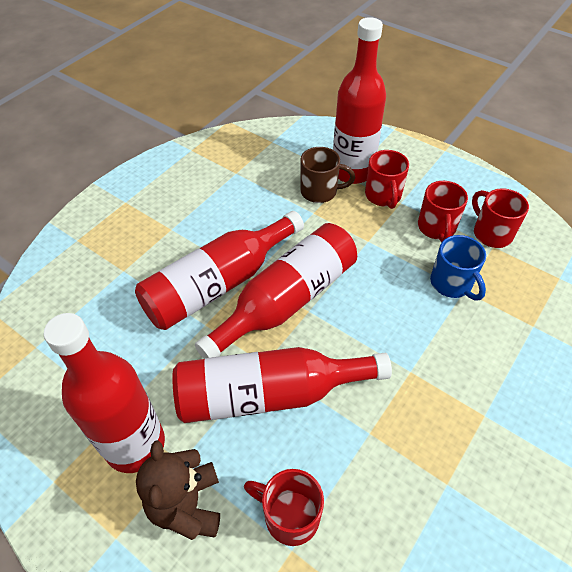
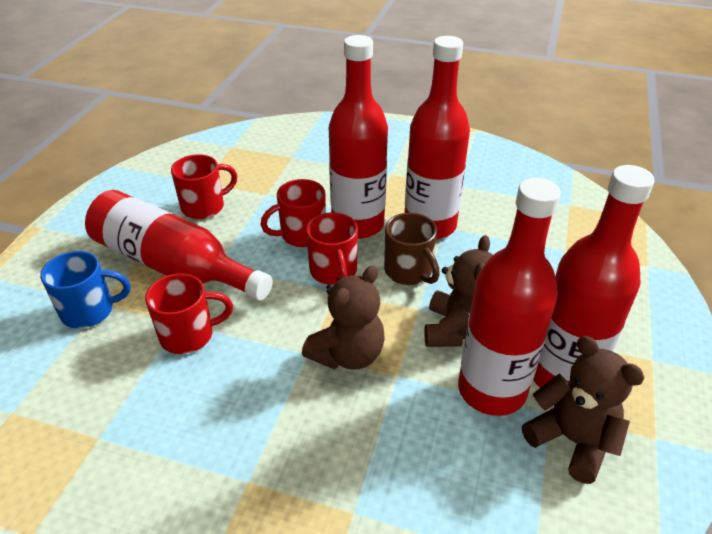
brown teddy bear: 1 -> 3

